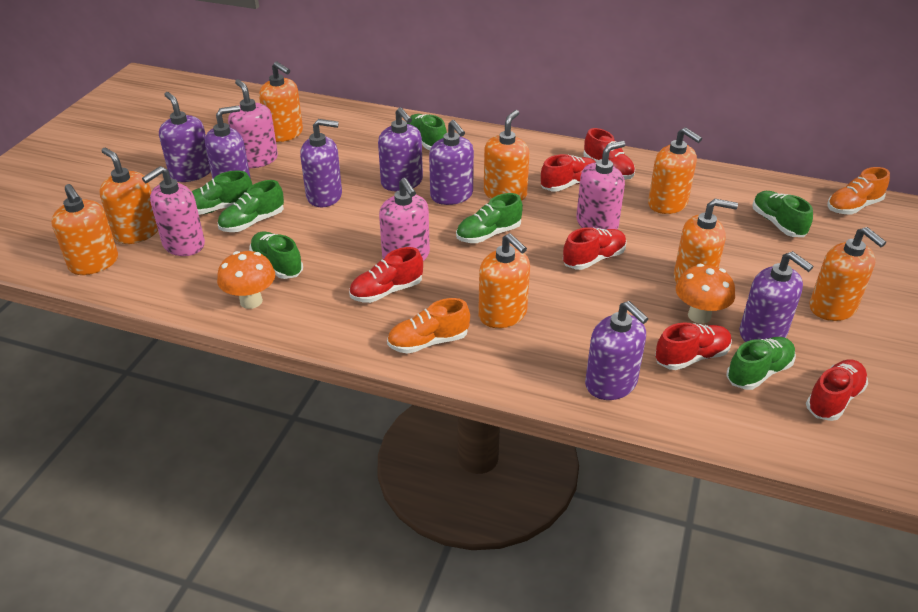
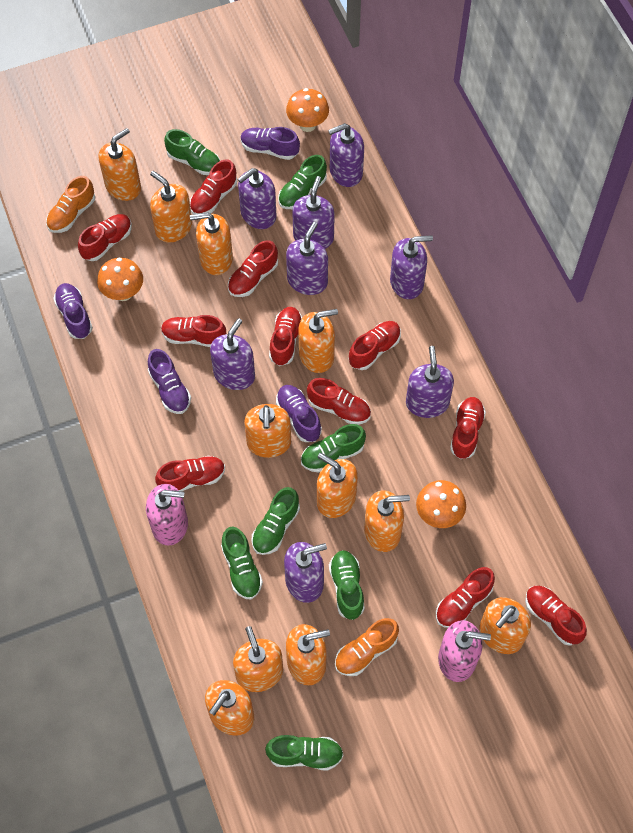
orange mushroom: 2 -> 3
orange soap dispenser: 8 -> 11
pink soap dispenser: 4 -> 2
purple shoe: 0 -> 4
purple soap dispenser: 7 -> 8
red shoe: 6 -> 11

